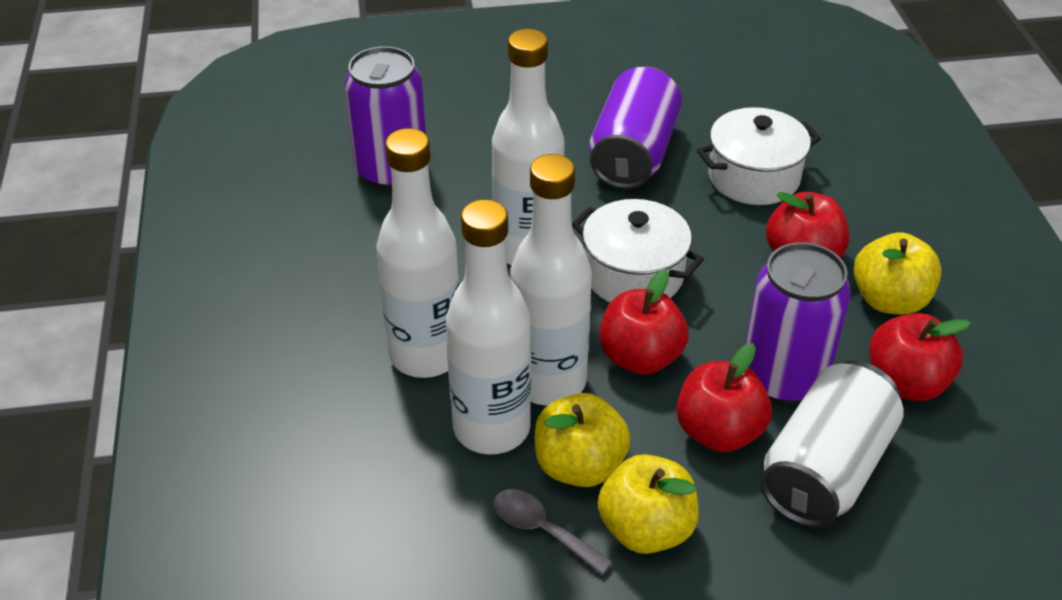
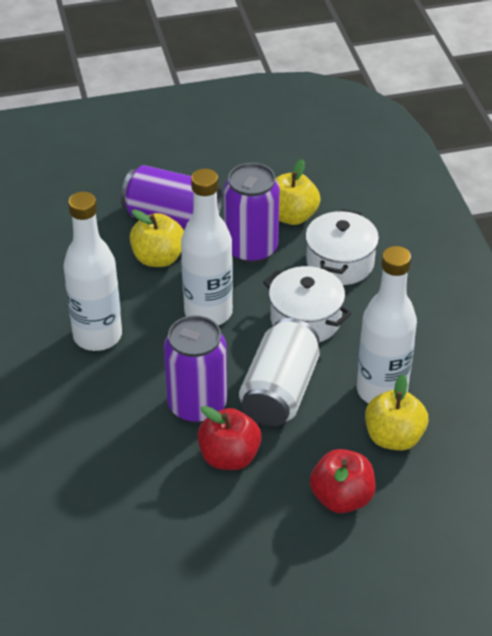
grey spoon: 1 -> 0
red apple: 4 -> 2
white bottle: 4 -> 3

